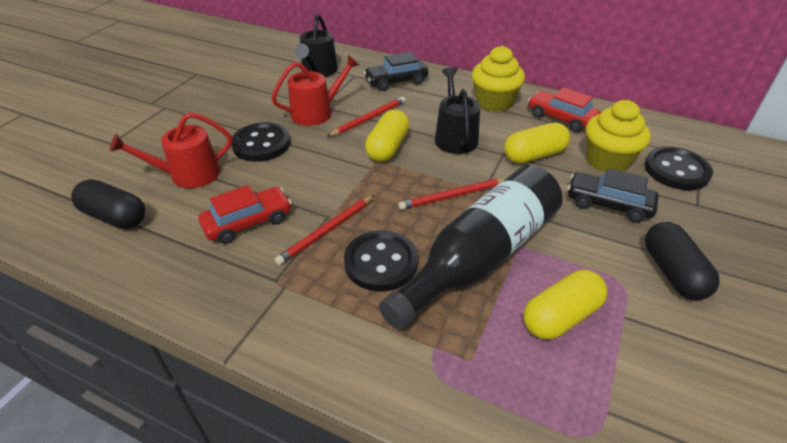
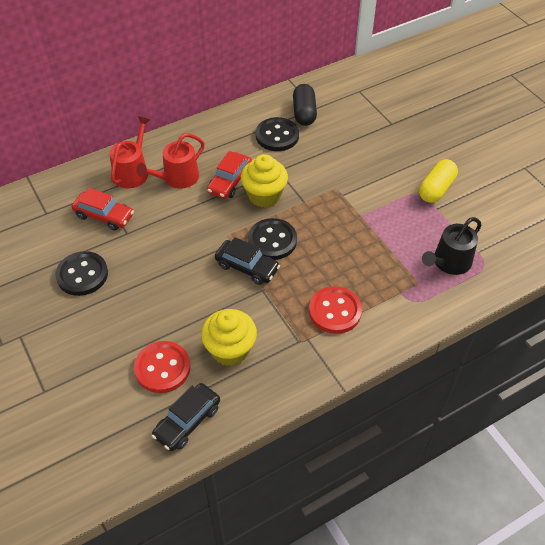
black bottle: 1 -> 0
black capsule: 2 -> 1
black watering can: 2 -> 1
red button: 0 -> 2
red pencil: 3 -> 0
yellow capsule: 3 -> 1

